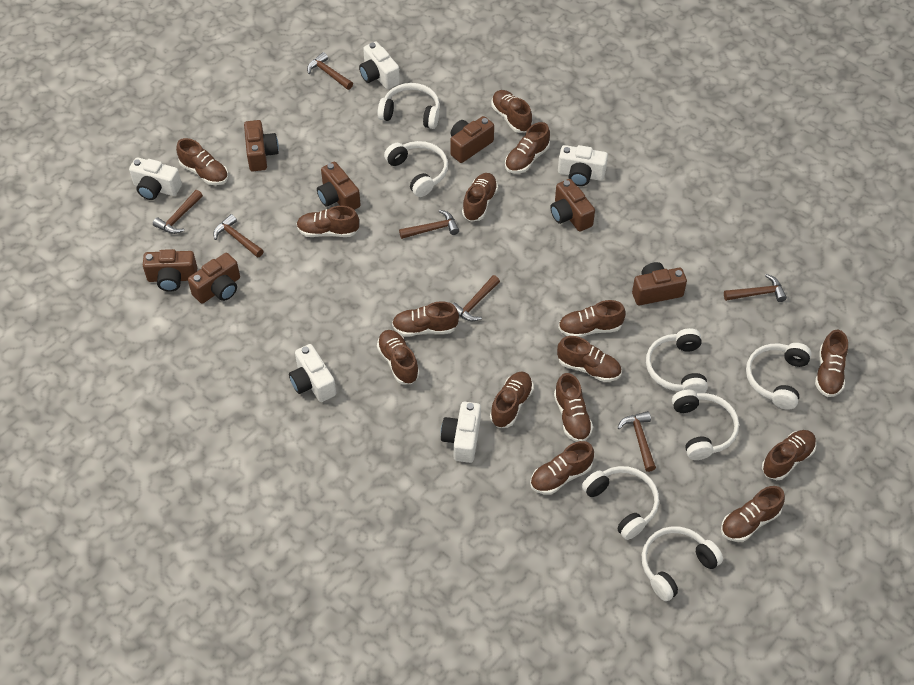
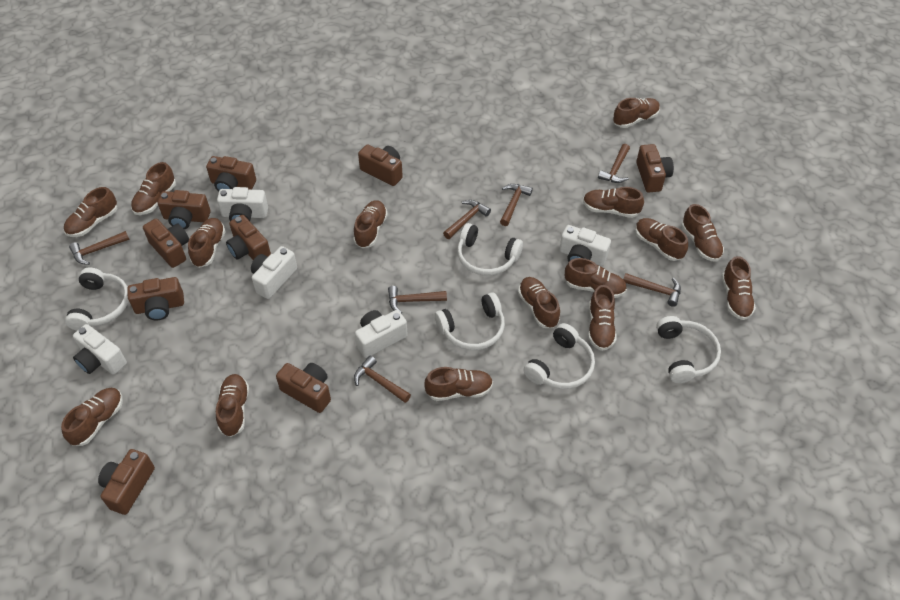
brown camera: 7 -> 9
white headphones: 7 -> 5

